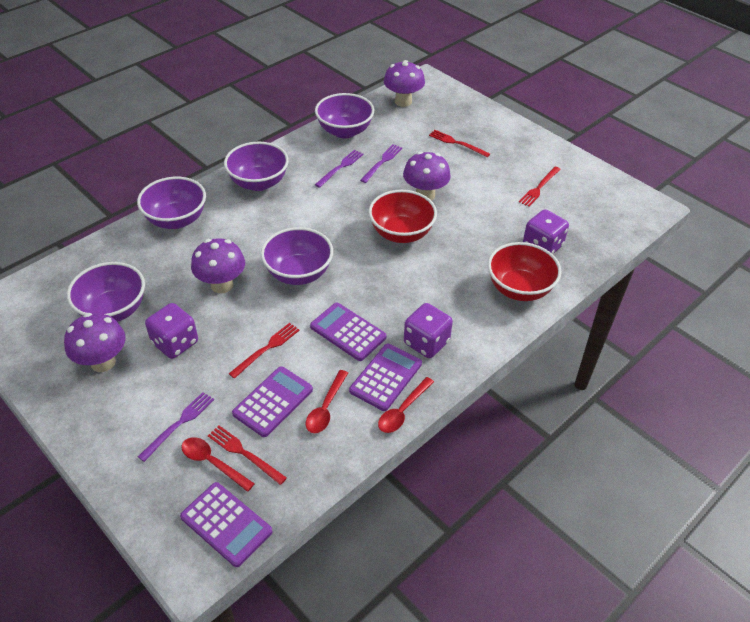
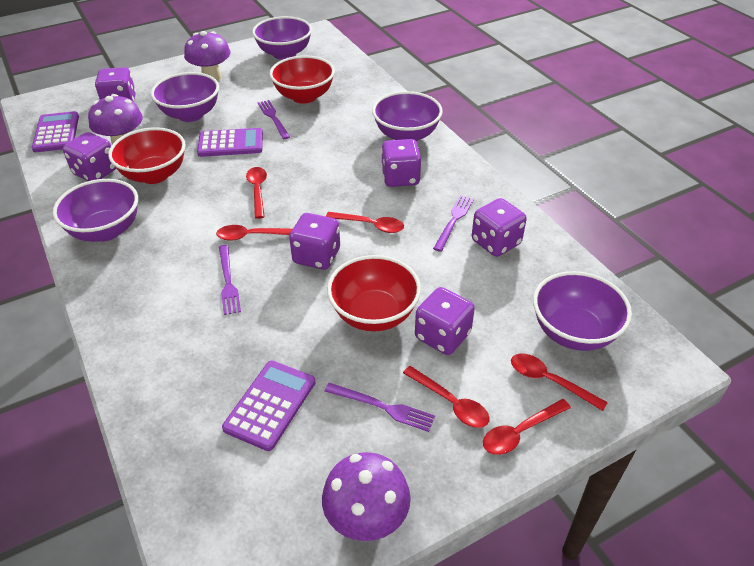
purple calculator: 4 -> 3
purple dice: 3 -> 6
purple fork: 3 -> 4
purple mushroom: 4 -> 3
red bowl: 2 -> 3
red fork: 4 -> 0
red spoon: 3 -> 6

